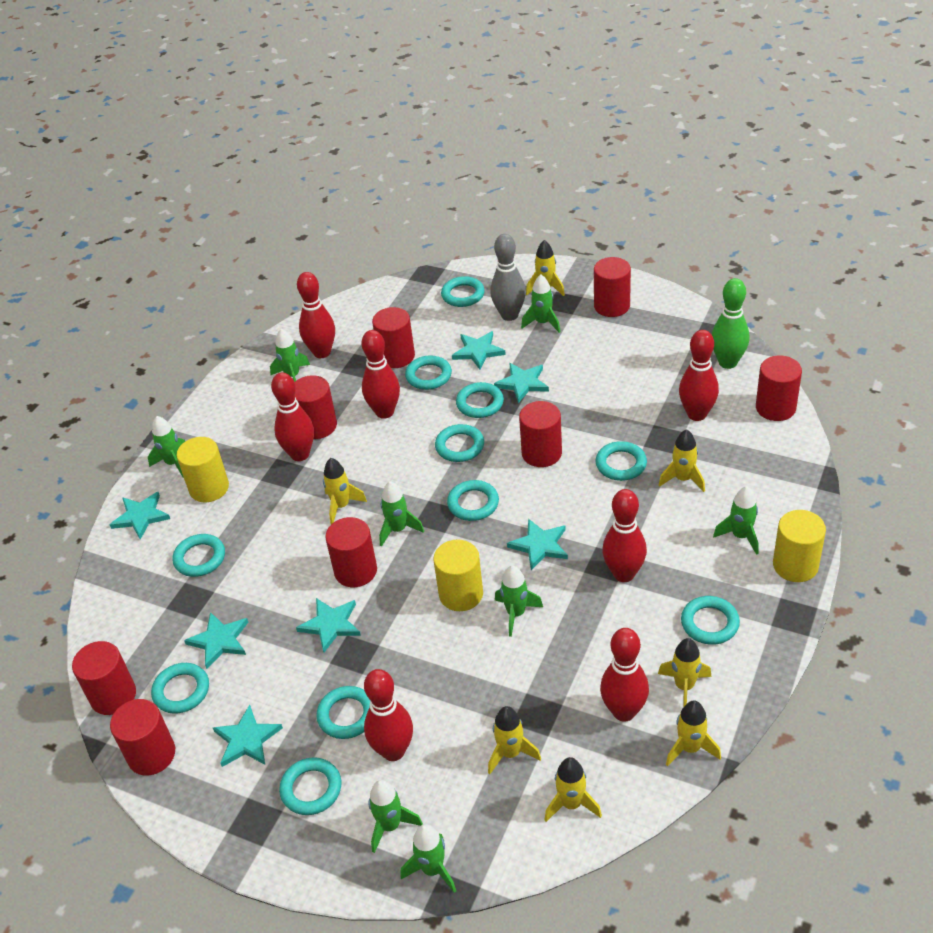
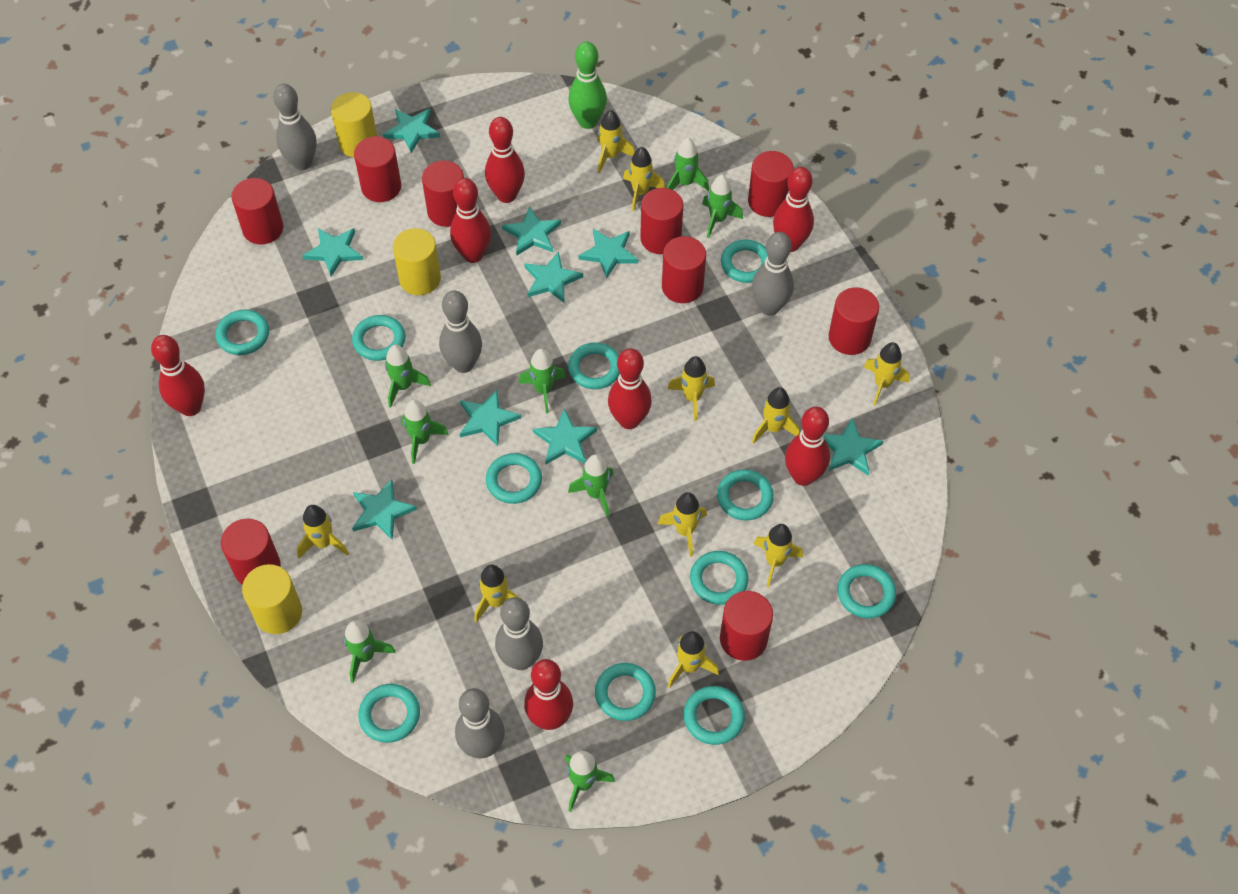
grey bowling pin: 1 -> 5
red cylinder: 8 -> 9
turquoise star: 7 -> 9
yellow rocket: 7 -> 10

